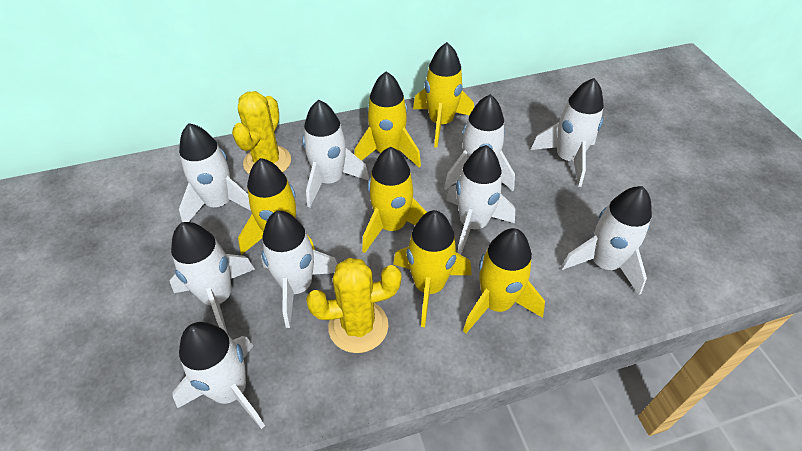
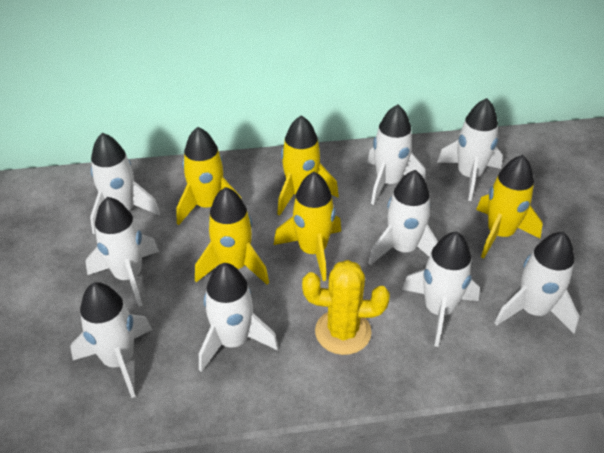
yellow cactus: 2 -> 1
yellow rocket: 6 -> 5

